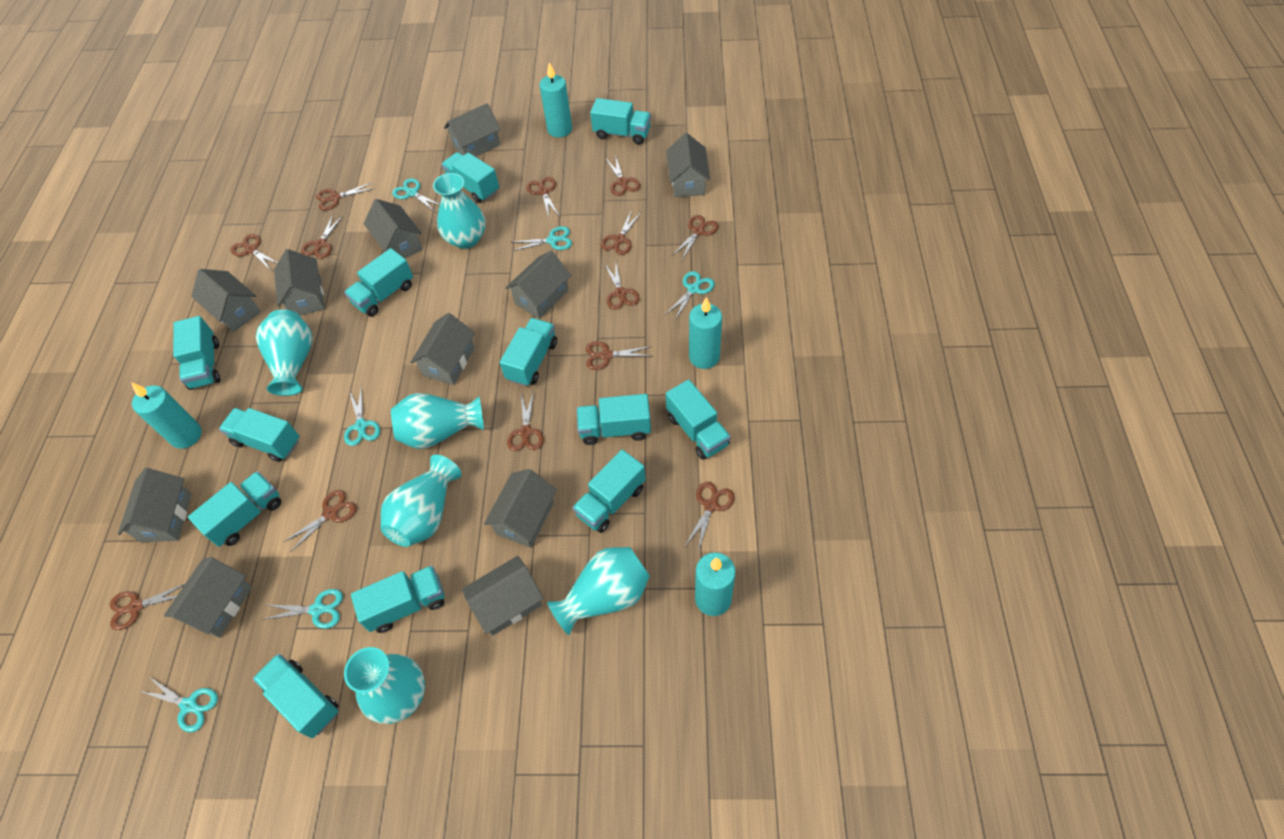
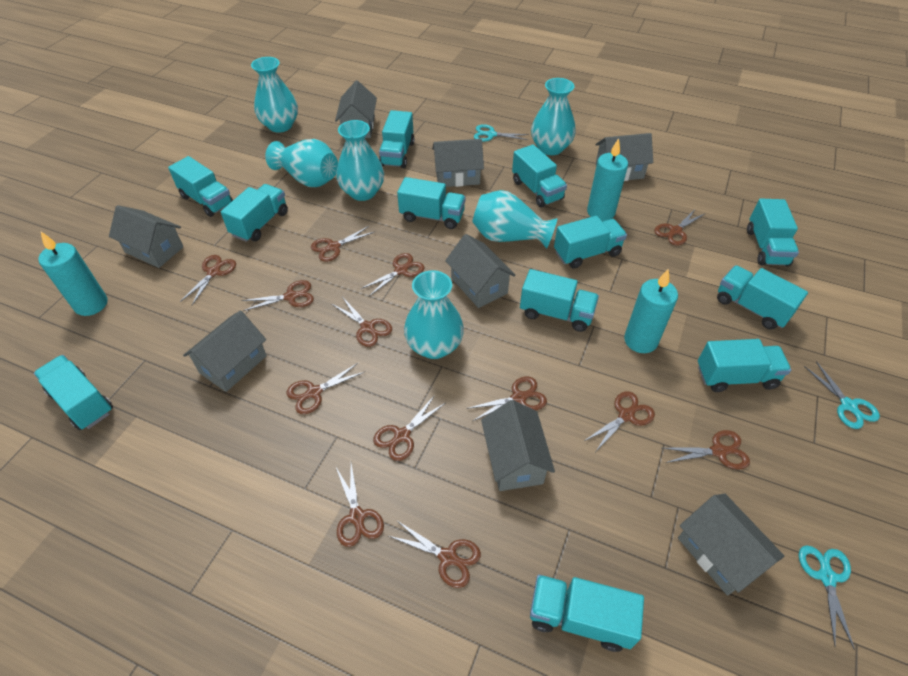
grey house: 11 -> 8
turquoise candle: 4 -> 3
turquoise scissors: 6 -> 3

